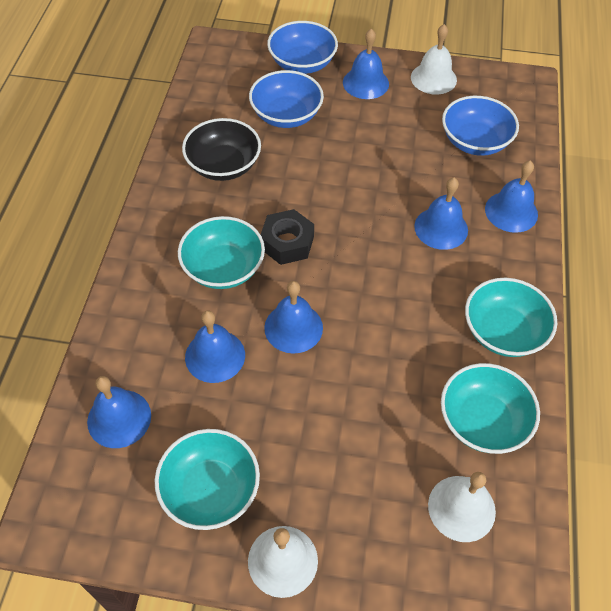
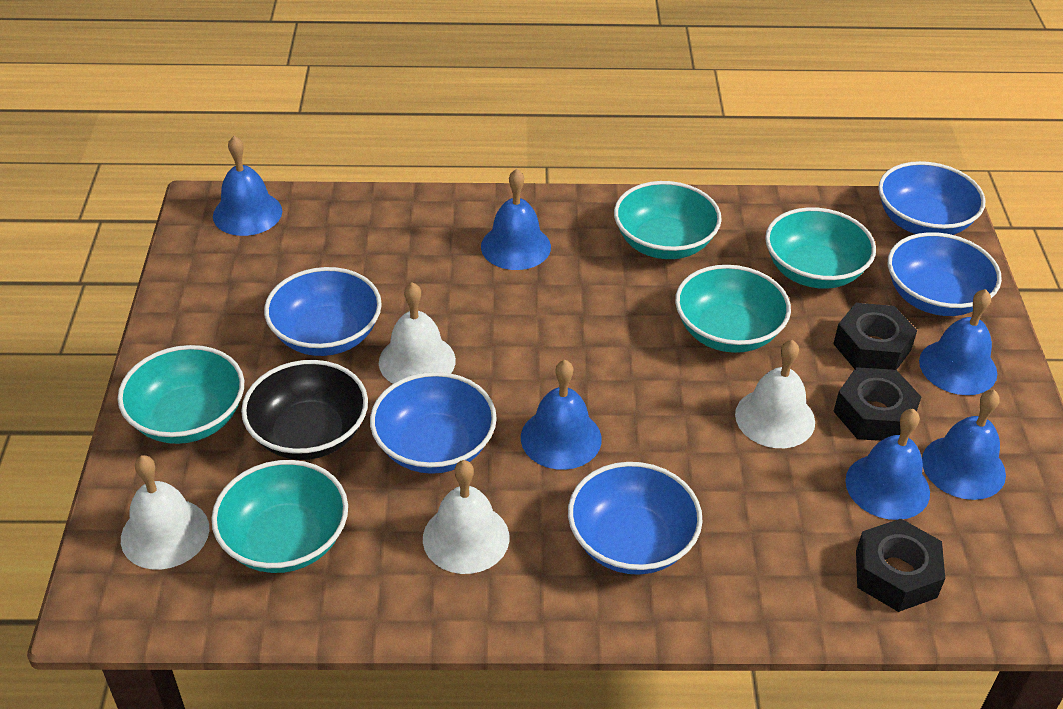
black nut: 1 -> 3
blue bowl: 3 -> 5
turquoise bowl: 4 -> 5
white bell: 3 -> 4

